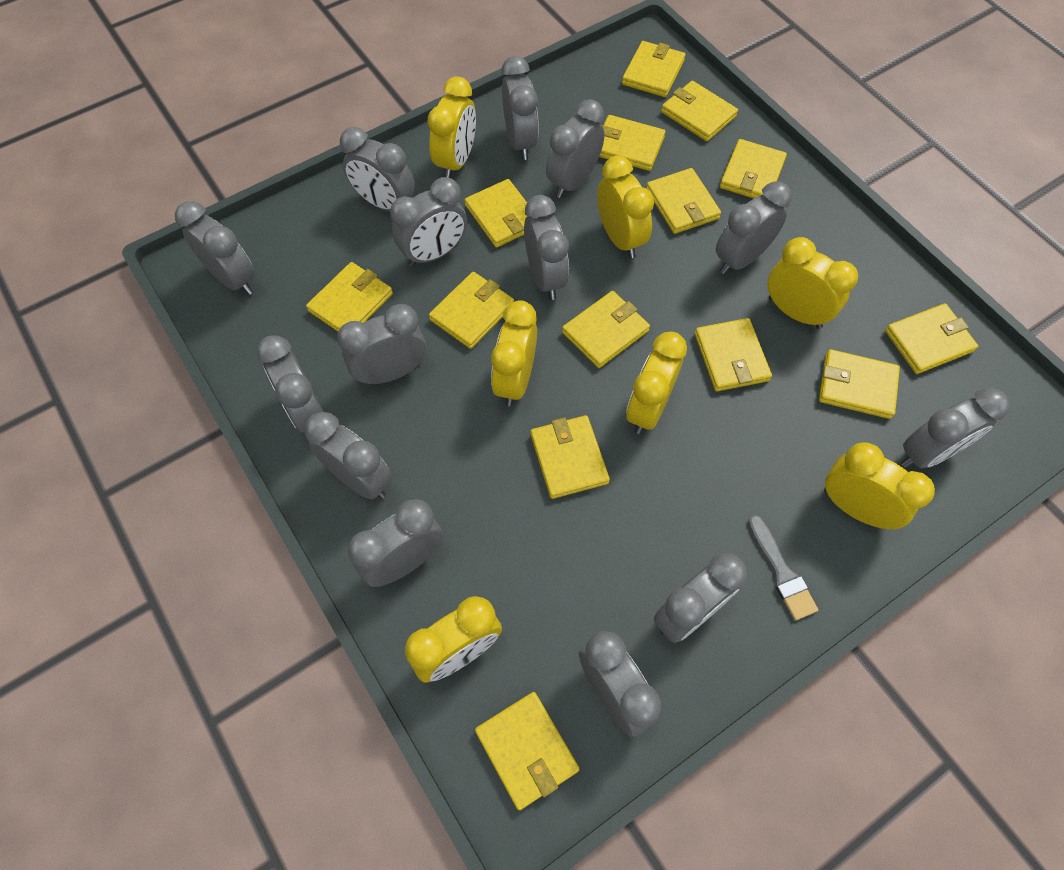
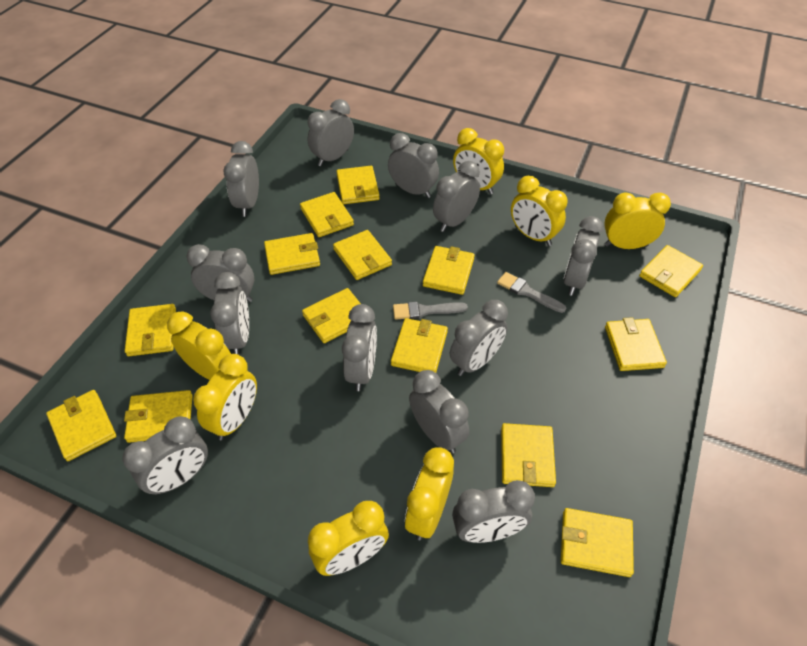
grey brush: 1 -> 2
grey clock: 14 -> 12

